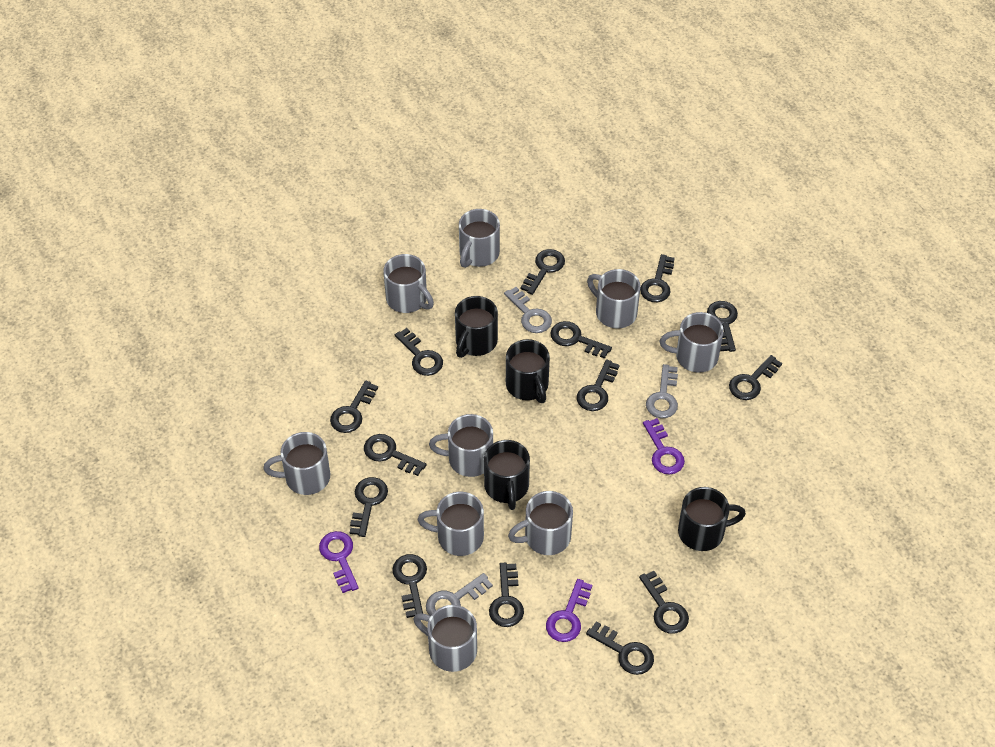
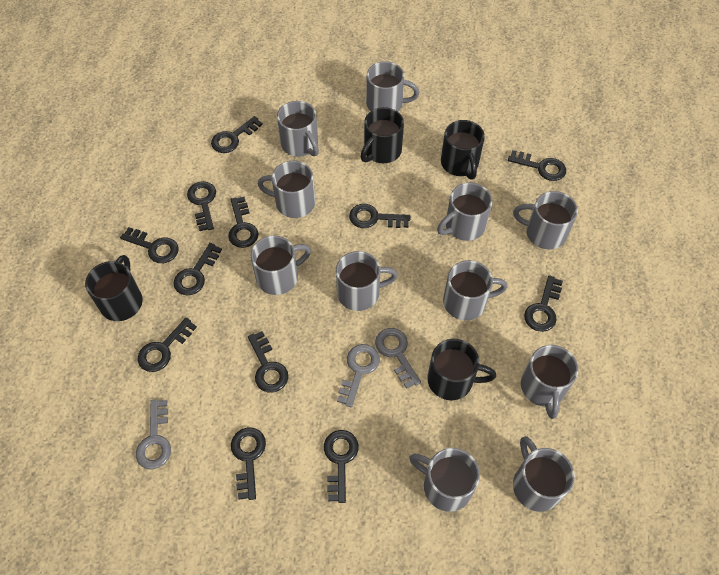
black key: 14 -> 12
grey mug: 9 -> 11
purple key: 3 -> 0

